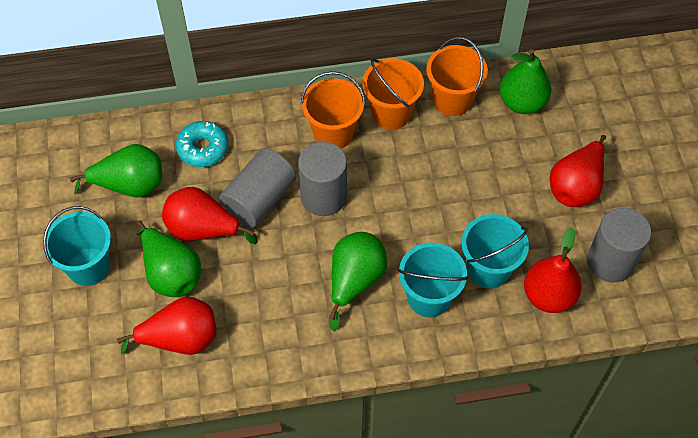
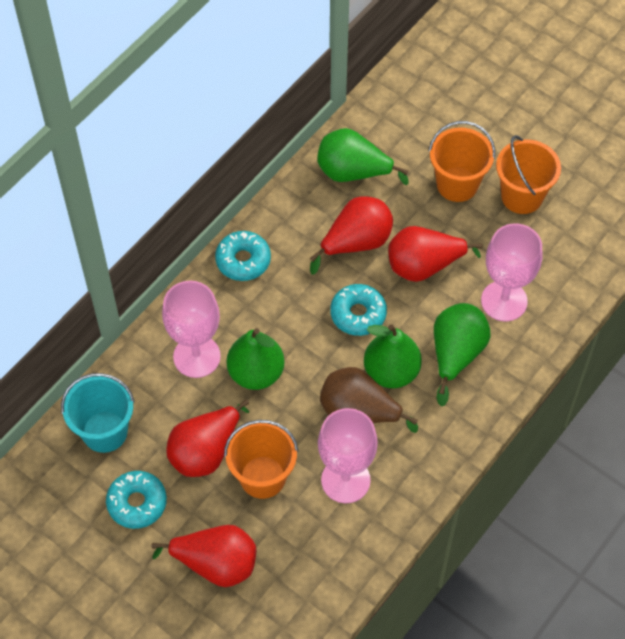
brown pear: 0 -> 1
grey cylinder: 3 -> 0
pink goblet: 0 -> 3
turquoise bucket: 3 -> 1
turquoise donut: 1 -> 3

